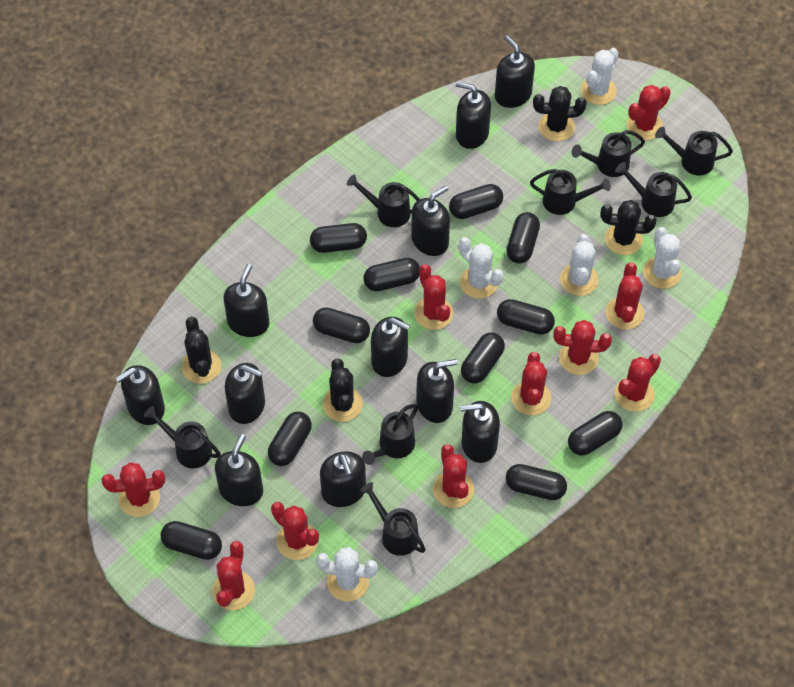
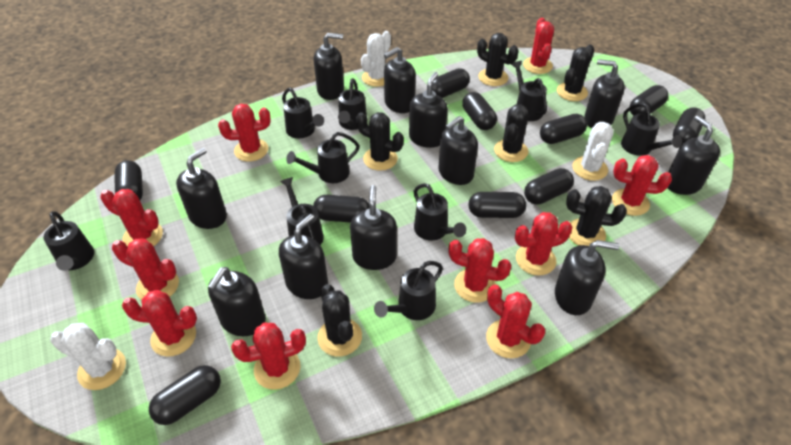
black cactus: 4 -> 6
black capsule: 11 -> 10
black watering can: 8 -> 9
white cactus: 5 -> 3

